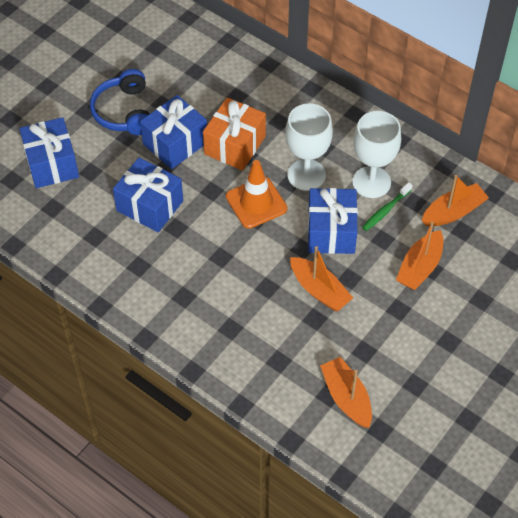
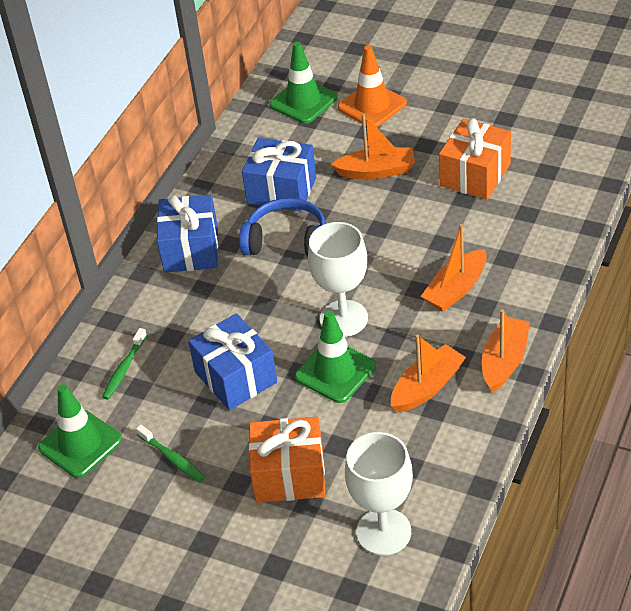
blue gift: 4 -> 3
green toothbrush: 1 -> 2
green traffic cone: 0 -> 3
orange gift: 1 -> 2

